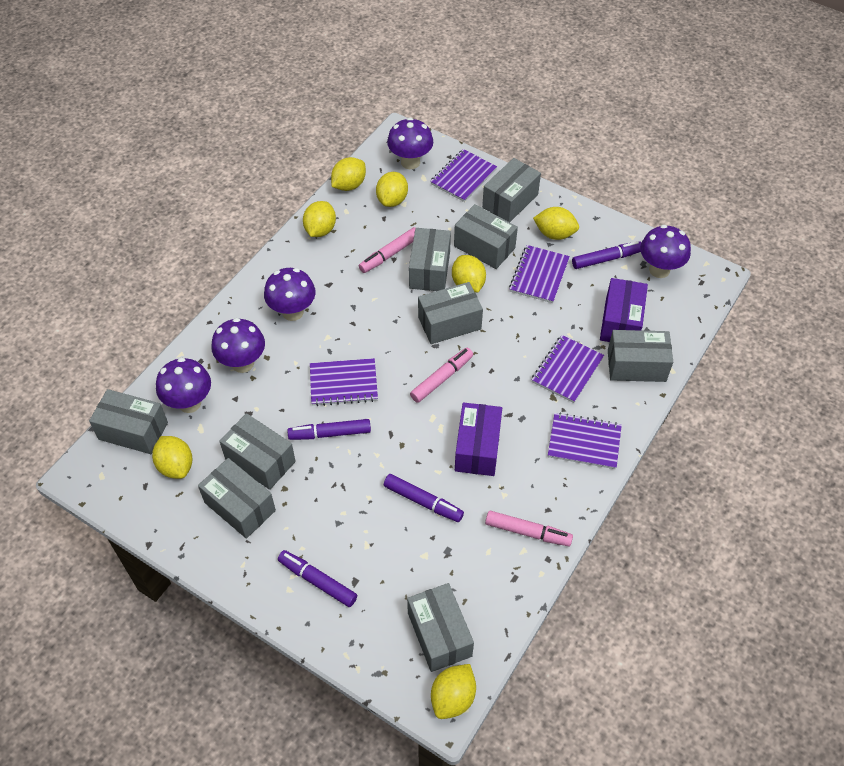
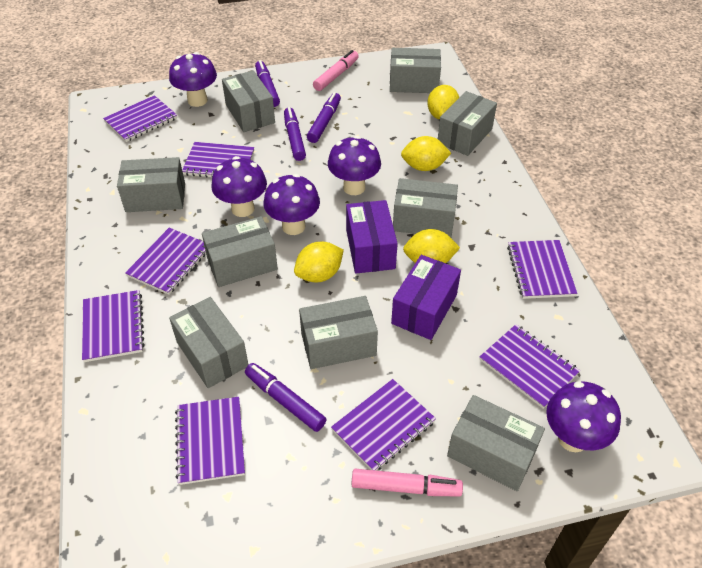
pink marker: 3 -> 2
purple notebook: 5 -> 8
yellow lemon: 7 -> 4

